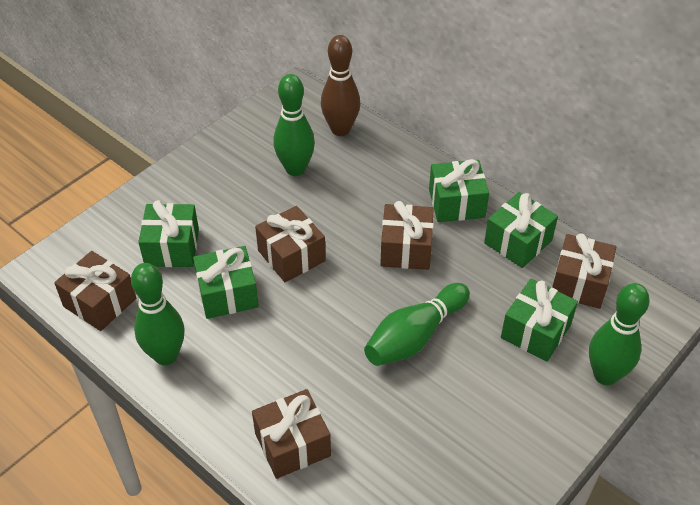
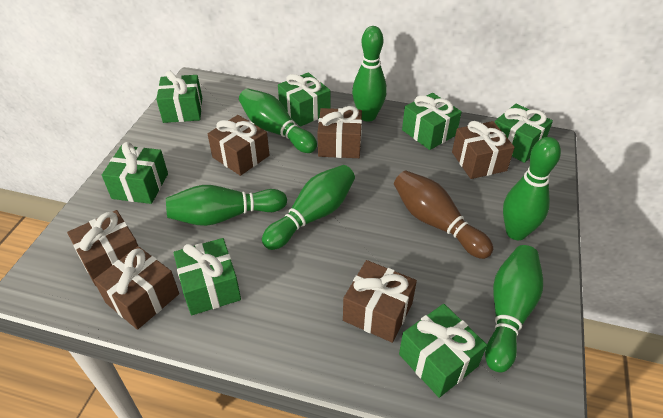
brown gift: 5 -> 6
green bowling pin: 4 -> 6
green gift: 5 -> 7

